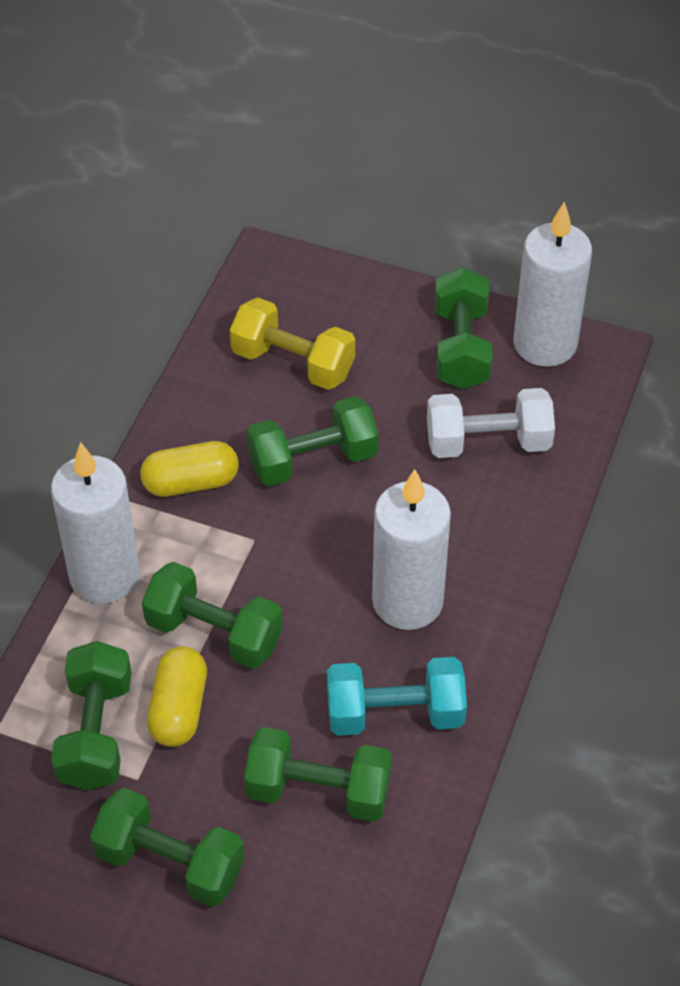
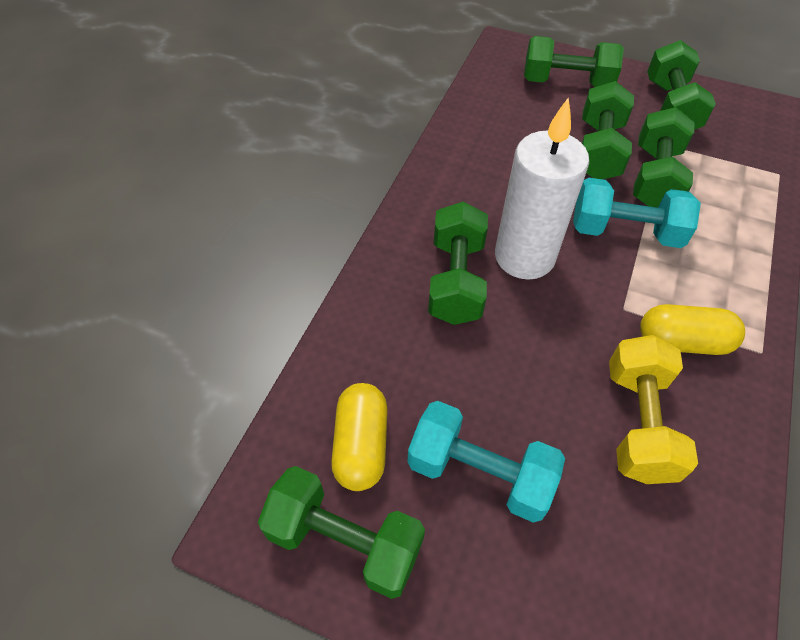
turquoise dumbbell: 1 -> 2
white candle: 3 -> 1
white dumbbell: 1 -> 0

